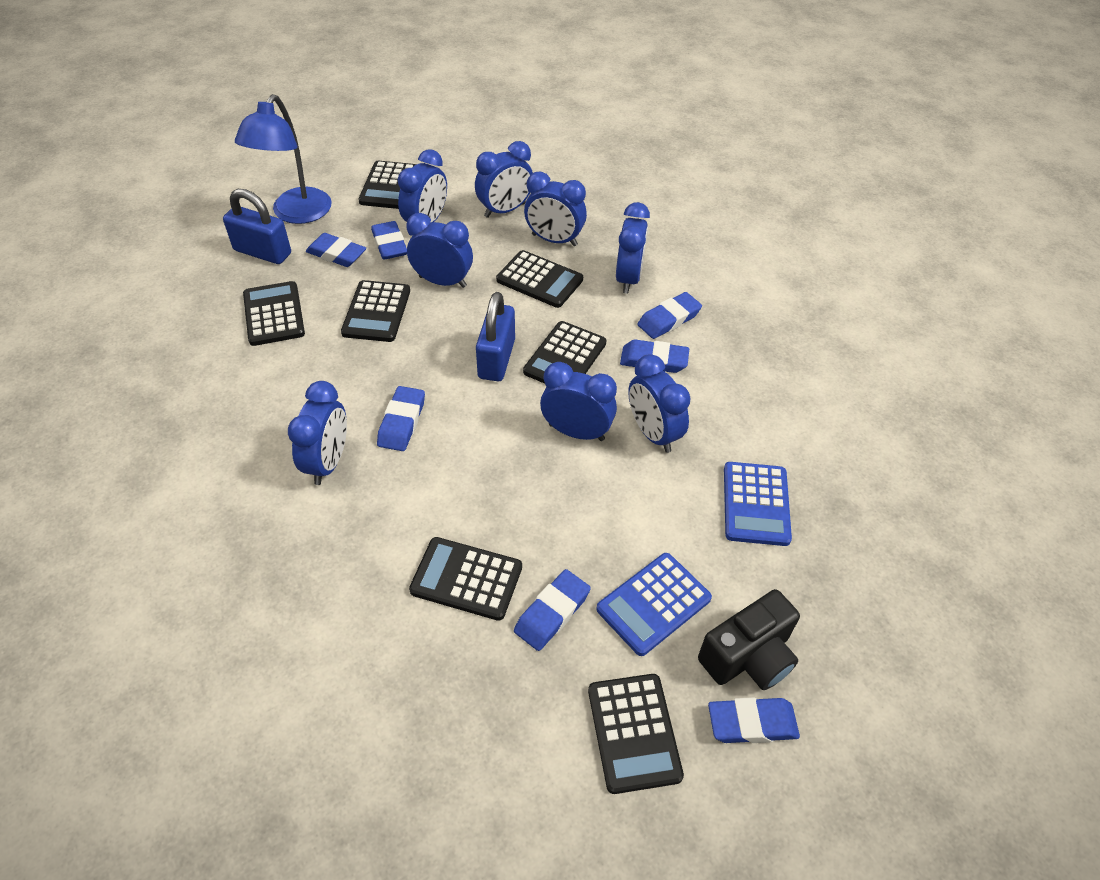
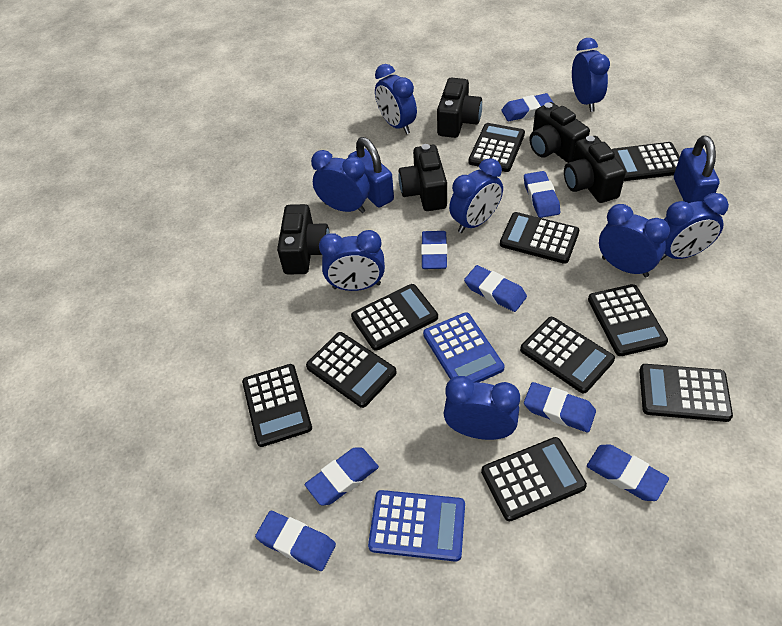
black calculator: 7 -> 10
black camera: 1 -> 5
blue eraser: 7 -> 8
blue lamp: 1 -> 0

